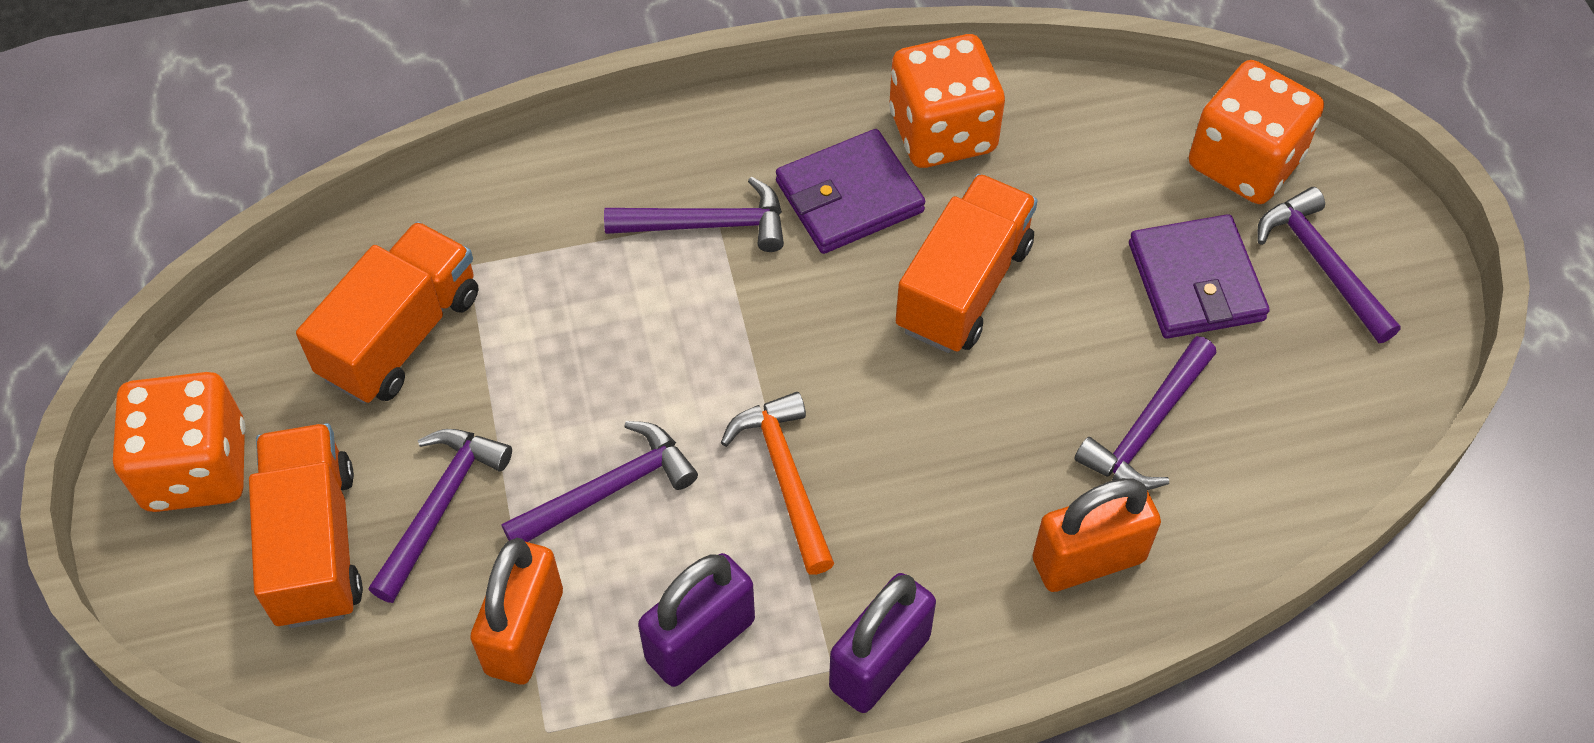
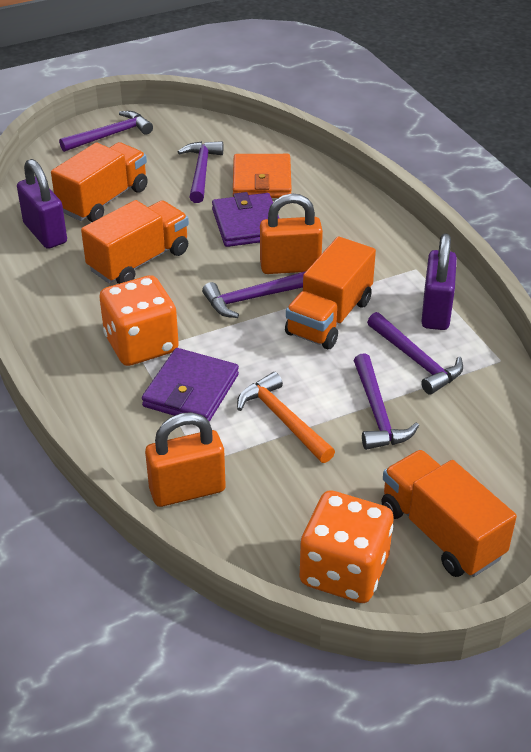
orange dice: 3 -> 2
orange truck: 3 -> 4
orange wallet: 0 -> 1

